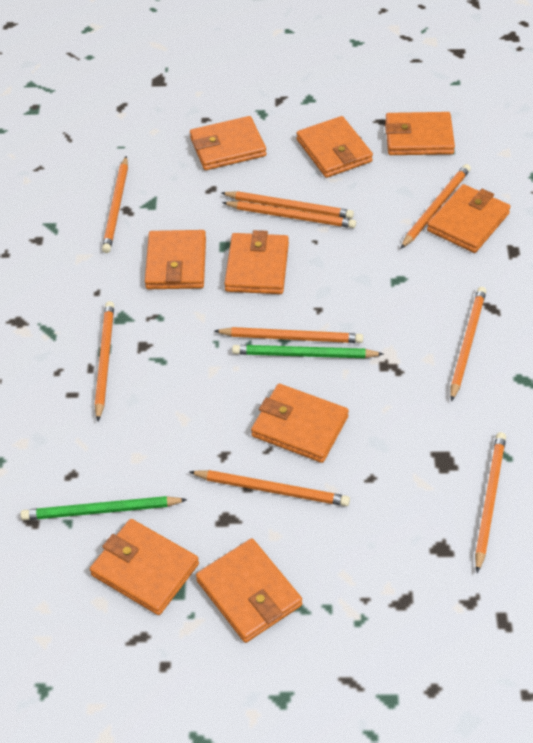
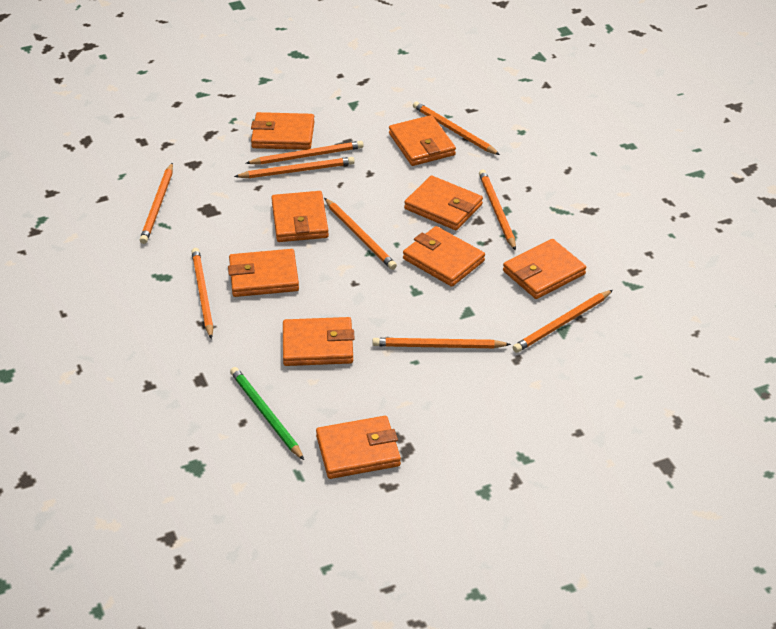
green pencil: 2 -> 1

